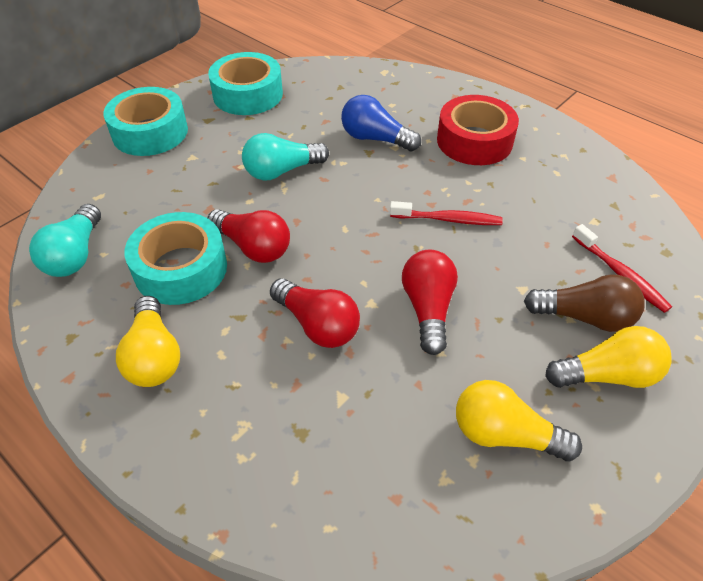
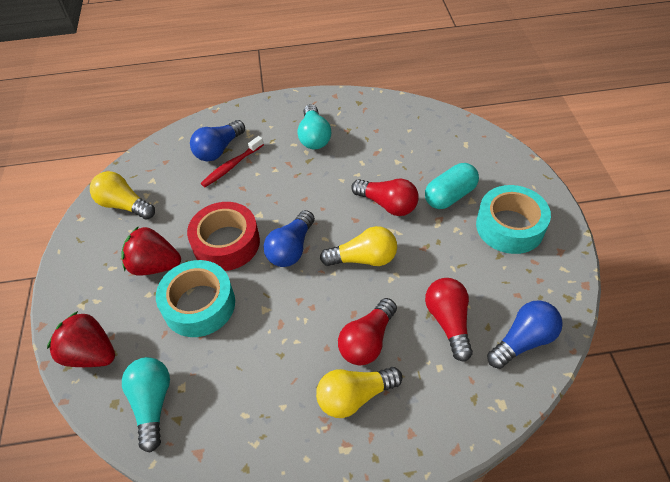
blue light bulb: 1 -> 3
brown light bulb: 1 -> 0
red strawberry: 0 -> 2
red toothbrush: 2 -> 1
turquoise capsule: 0 -> 1
turquoise tape: 3 -> 2

